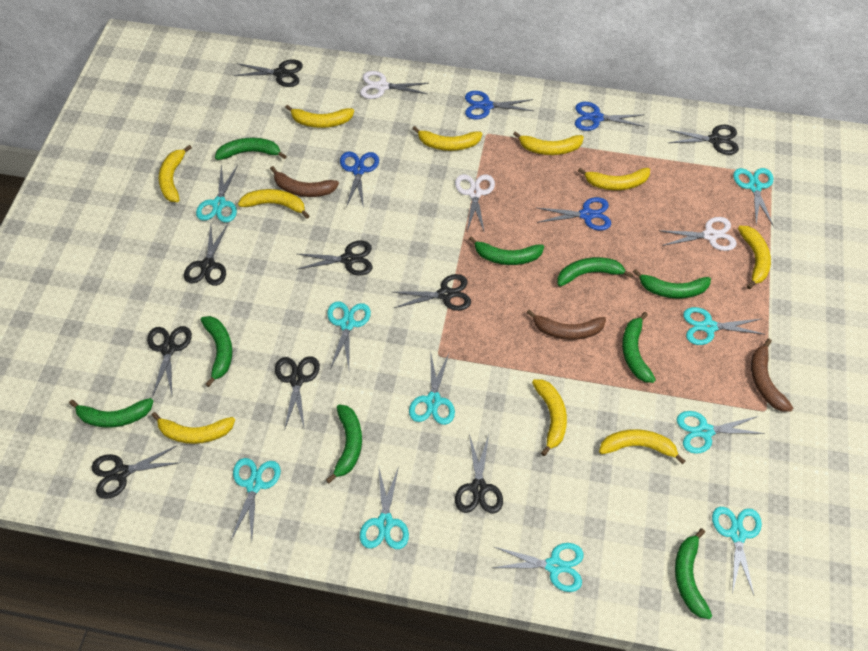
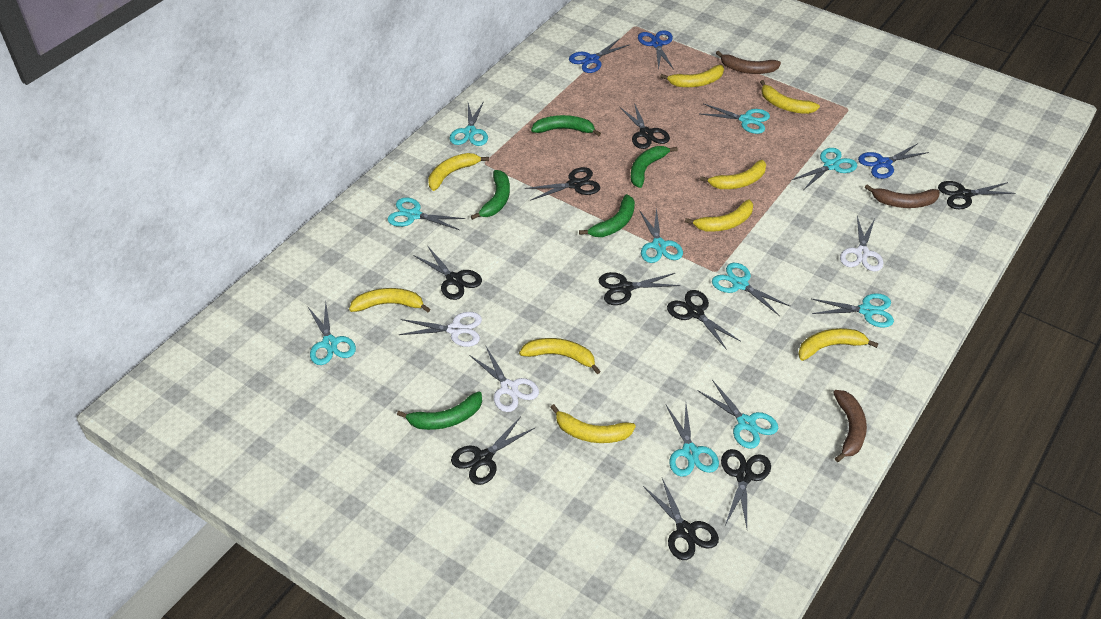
blue scissors: 4 -> 3
green banana: 9 -> 5
yellow banana: 10 -> 9

